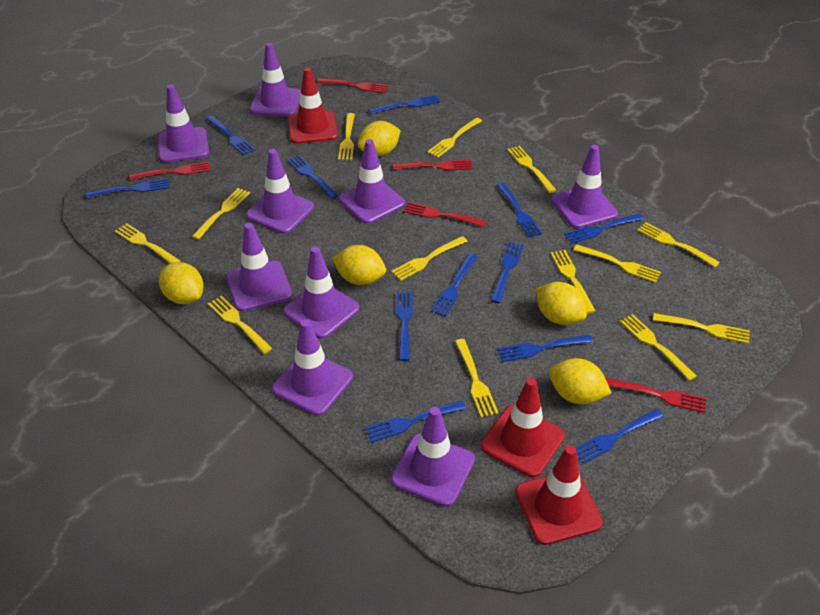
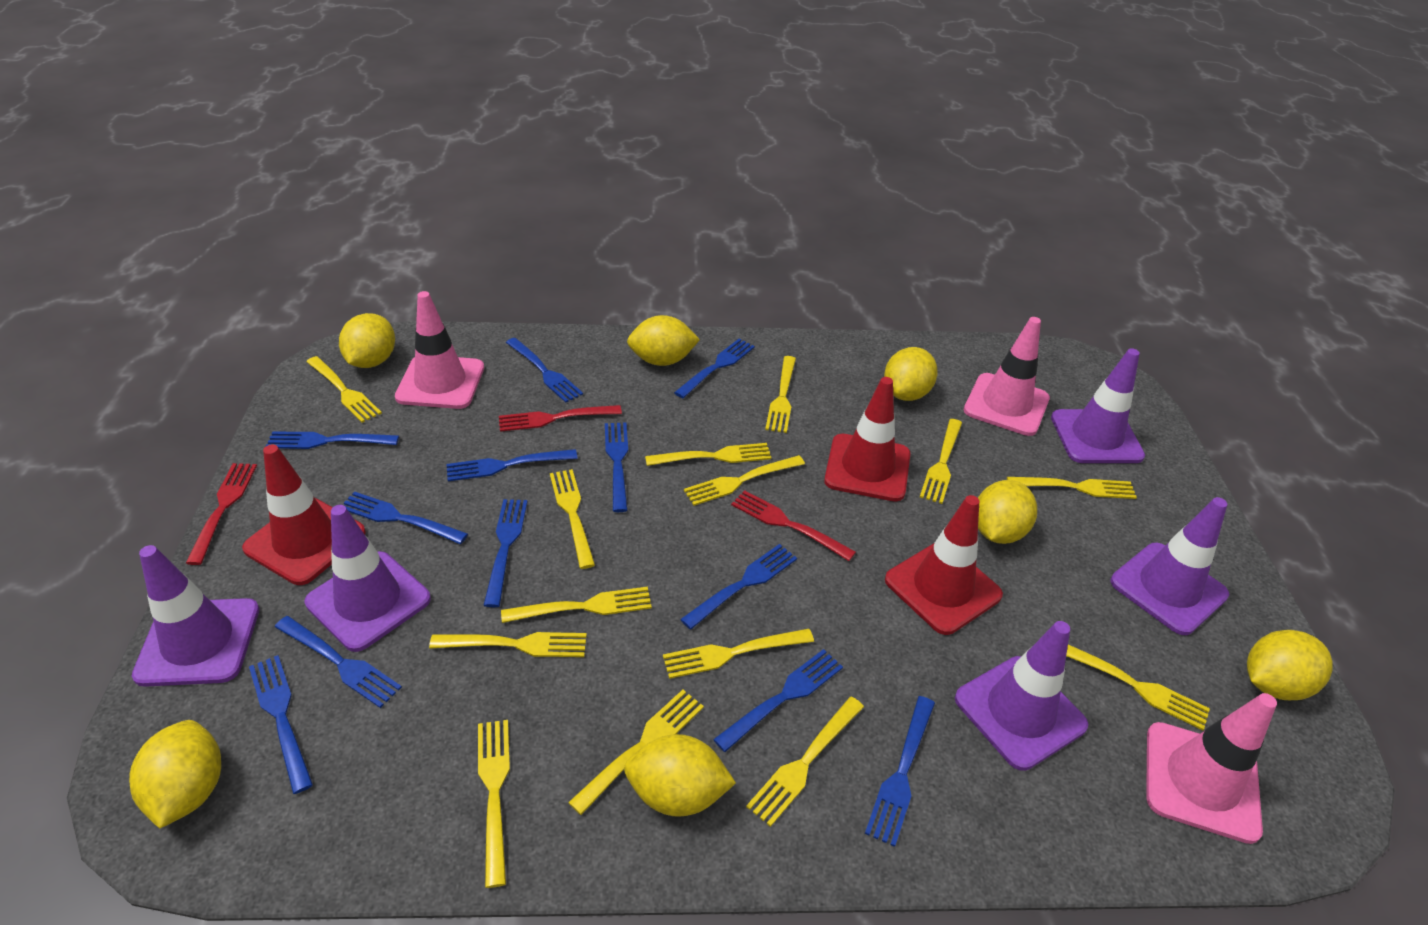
pink traffic cone: 0 -> 3
purple traffic cone: 9 -> 5
red fork: 5 -> 3
yellow fork: 13 -> 14
yellow lemon: 5 -> 7

